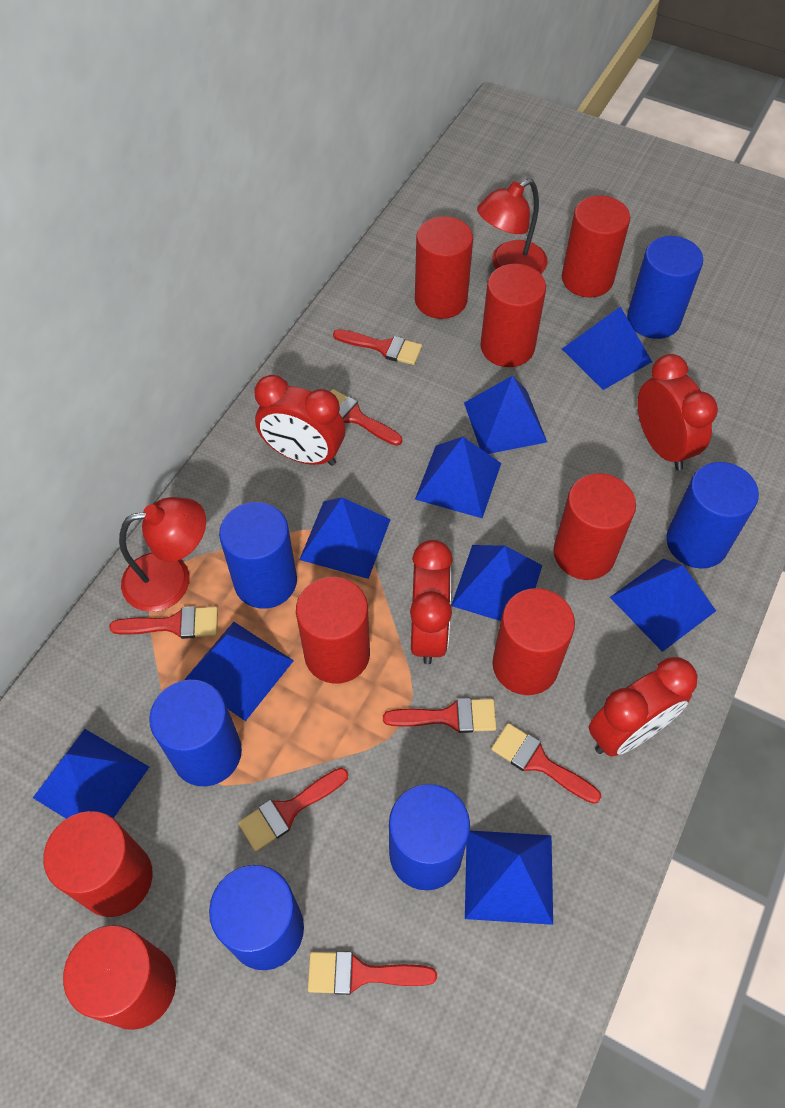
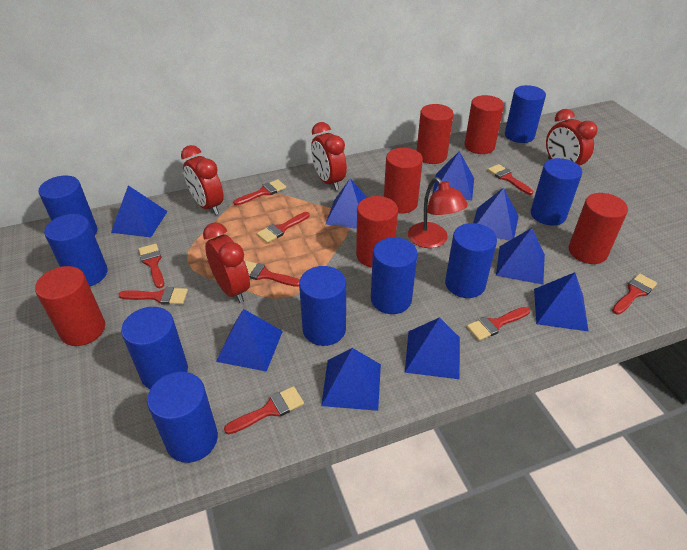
blue cylinder: 6 -> 9
red brush: 7 -> 9
red cylinder: 8 -> 6
red lamp: 2 -> 1

